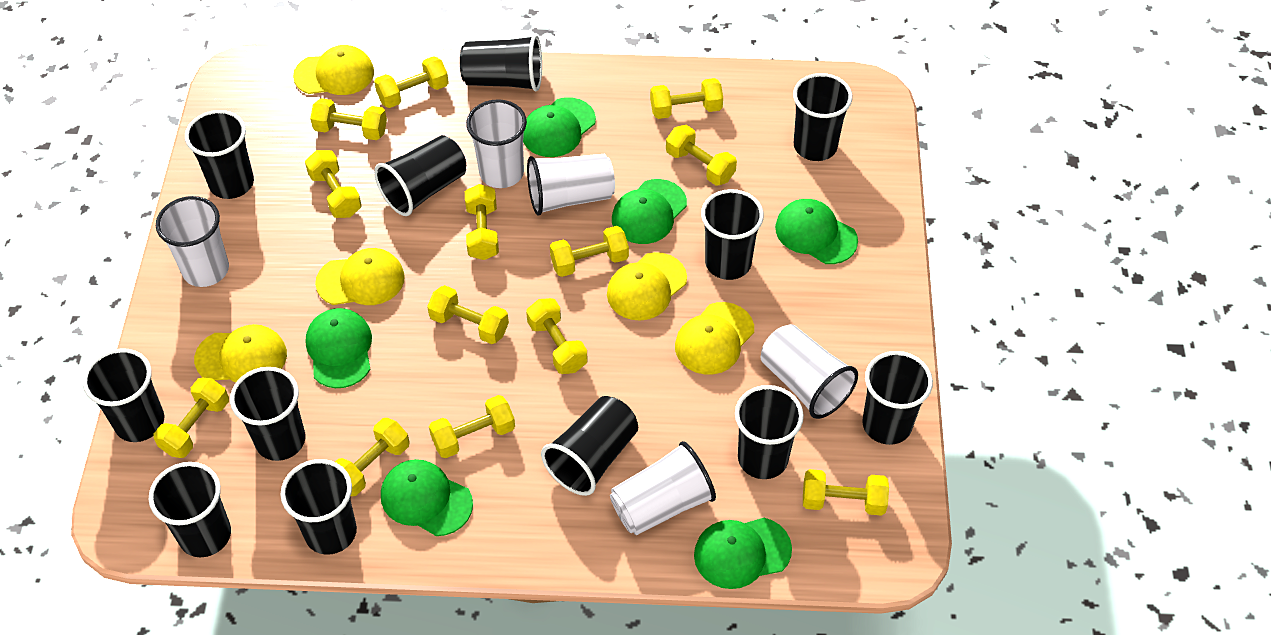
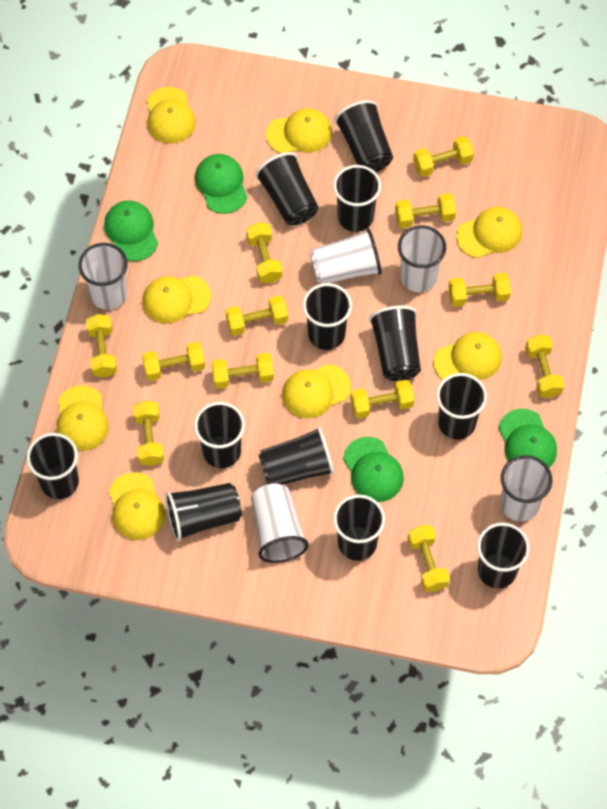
green cap: 6 -> 4
yellow cap: 5 -> 8
yellow dumbbell: 13 -> 12

